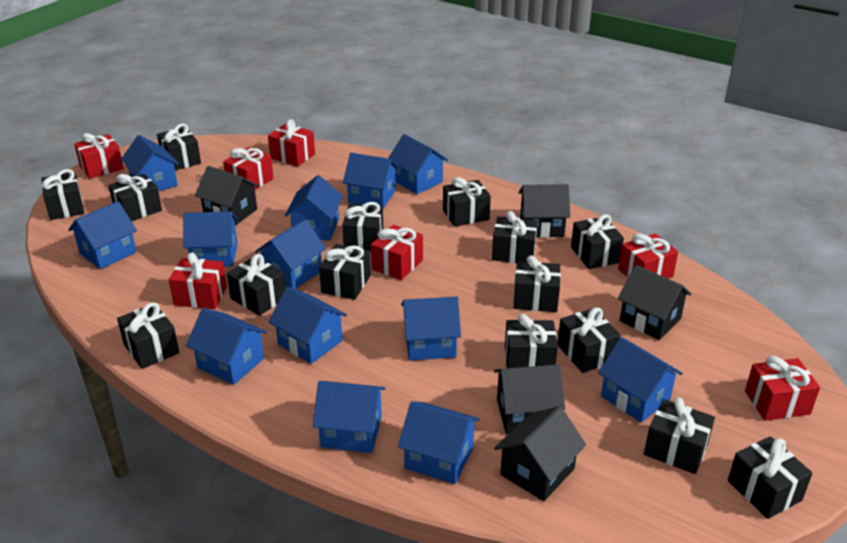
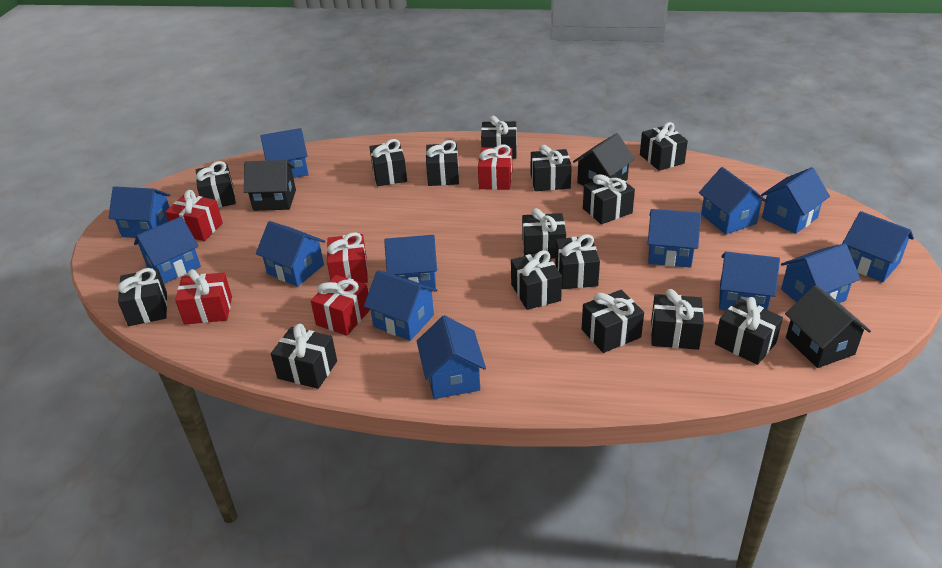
black house: 5 -> 3
red gift: 7 -> 5

